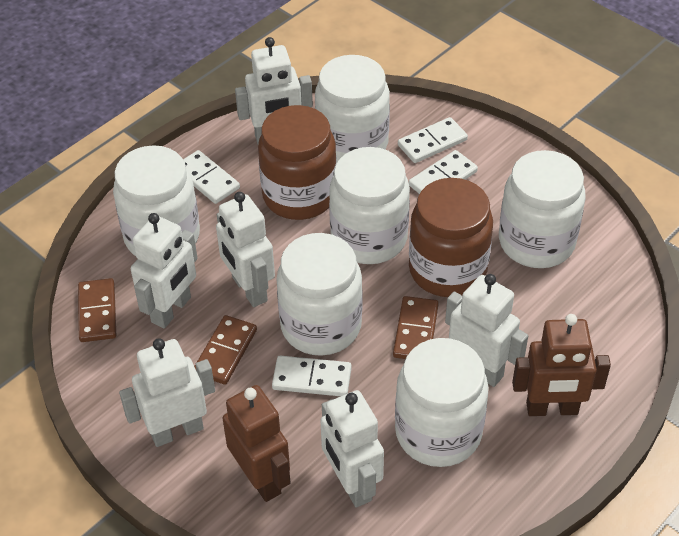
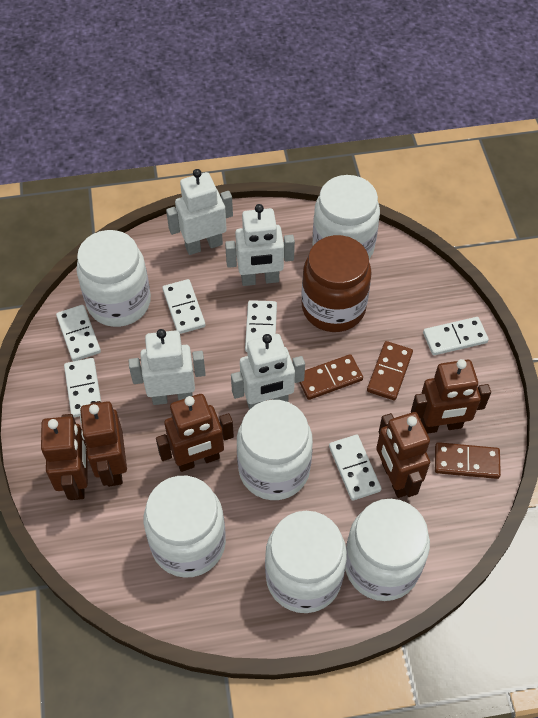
brown jar: 2 -> 1
brown robot: 2 -> 5
white domino: 4 -> 6
white robot: 6 -> 4

